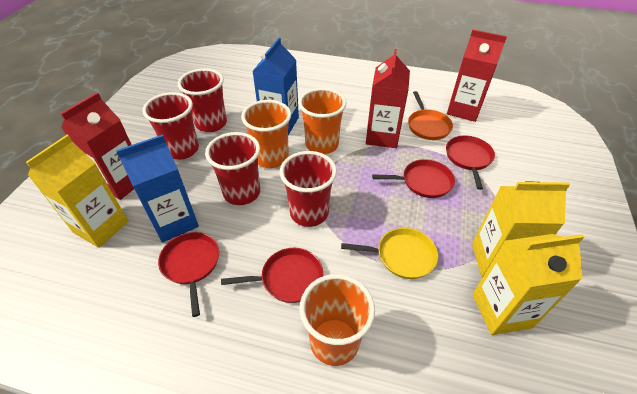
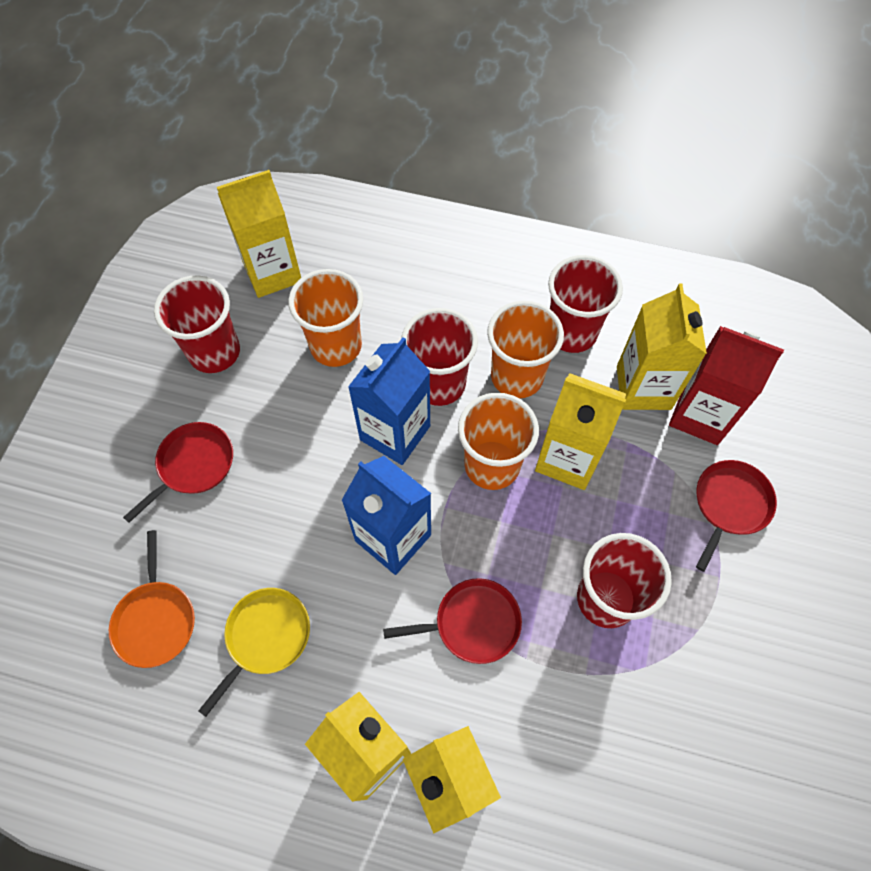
red carton: 3 -> 1
red pan: 4 -> 3
yellow carton: 3 -> 5

